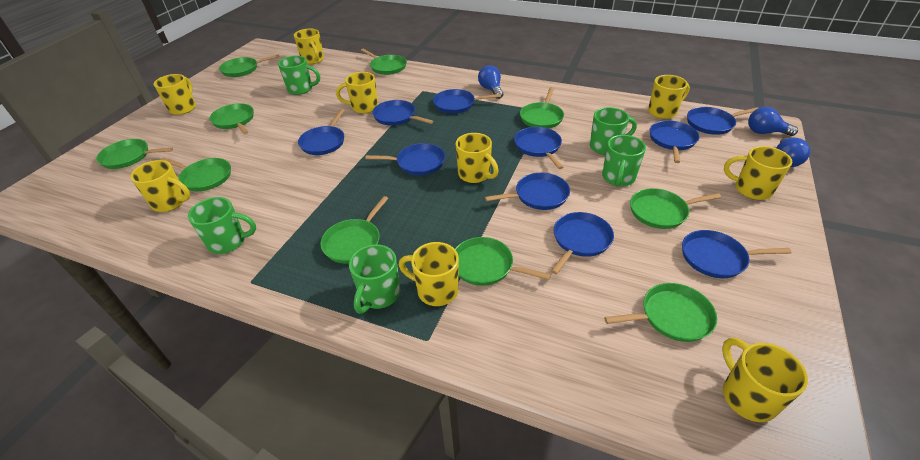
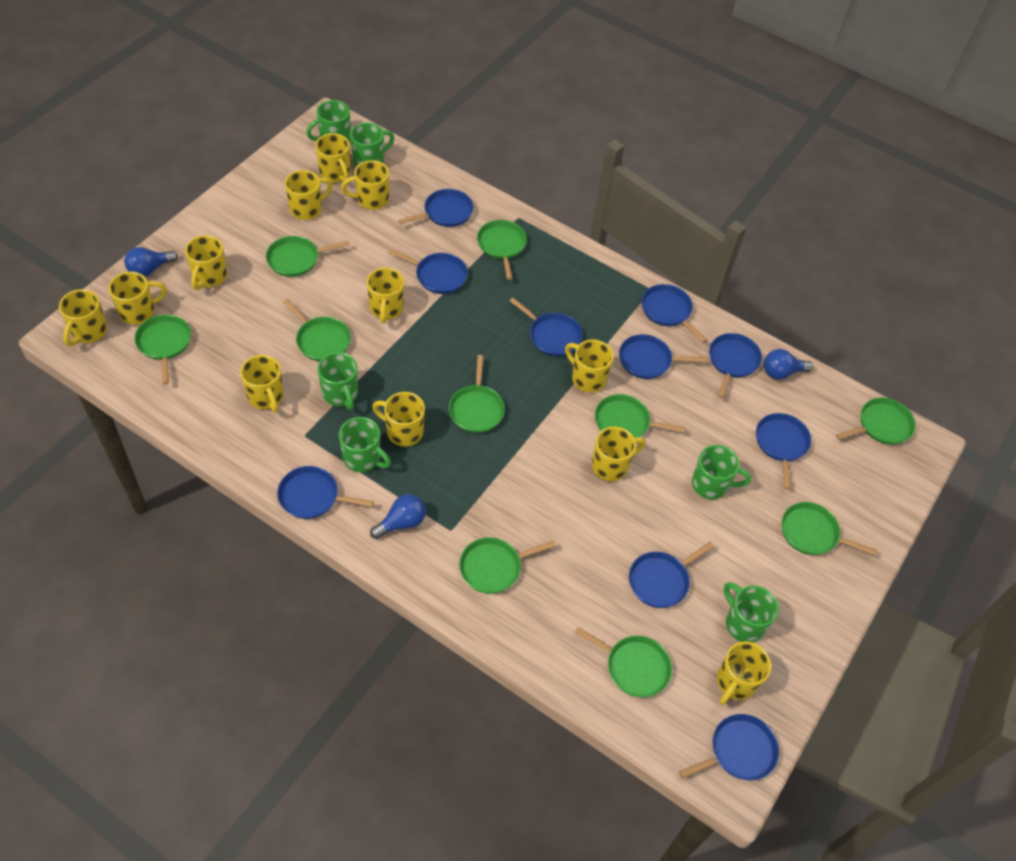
green mug: 5 -> 6
yellow mug: 9 -> 12

